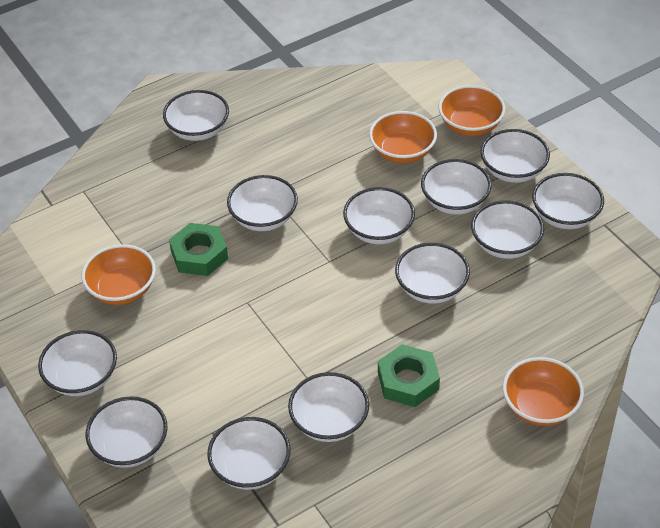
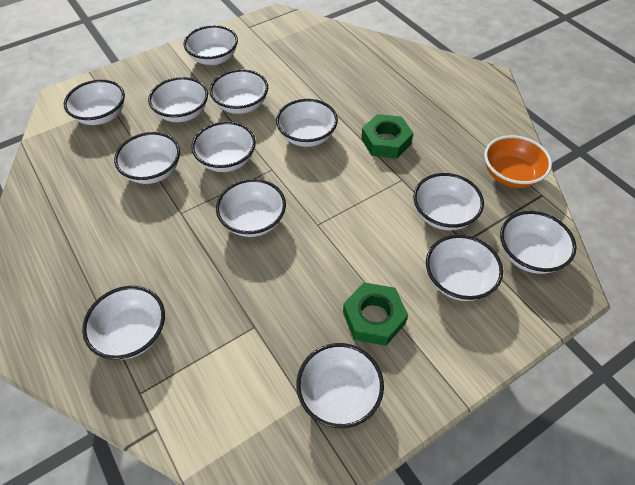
orange bowl: 4 -> 1
white bowl: 12 -> 13

